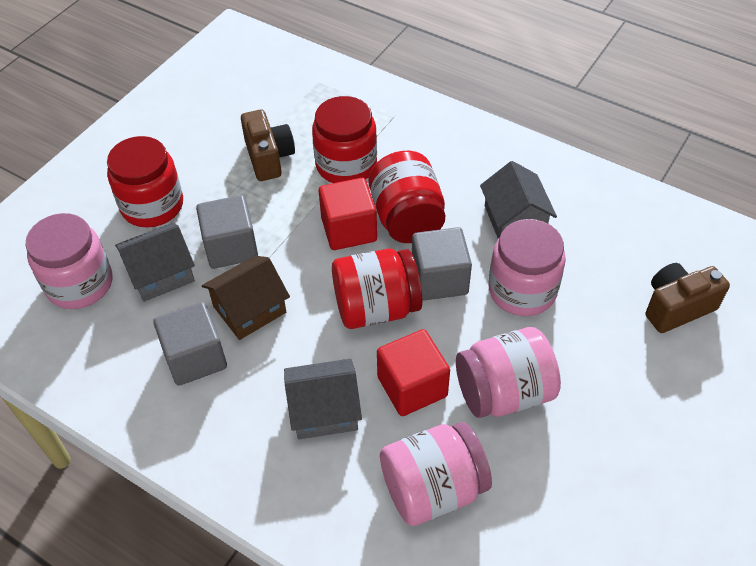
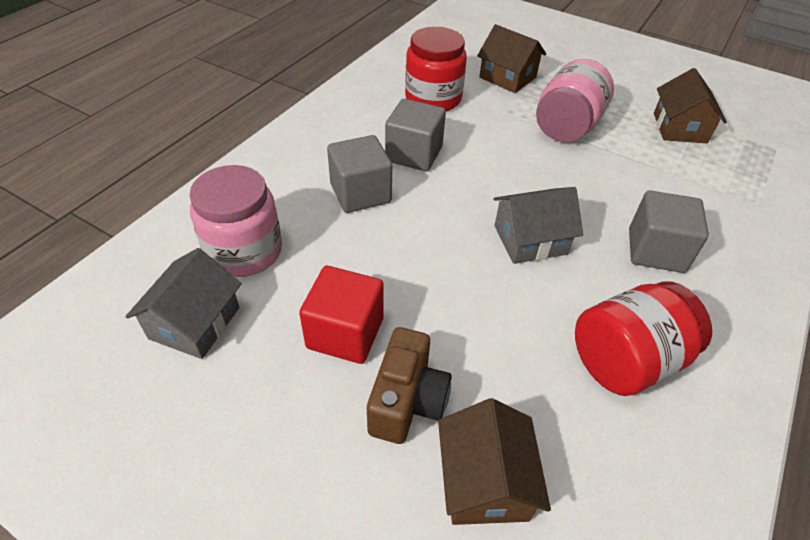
brown camera: 2 -> 1
brown house: 1 -> 3
grey house: 3 -> 2
pink jar: 4 -> 2
red cube: 2 -> 1
red jar: 4 -> 2

